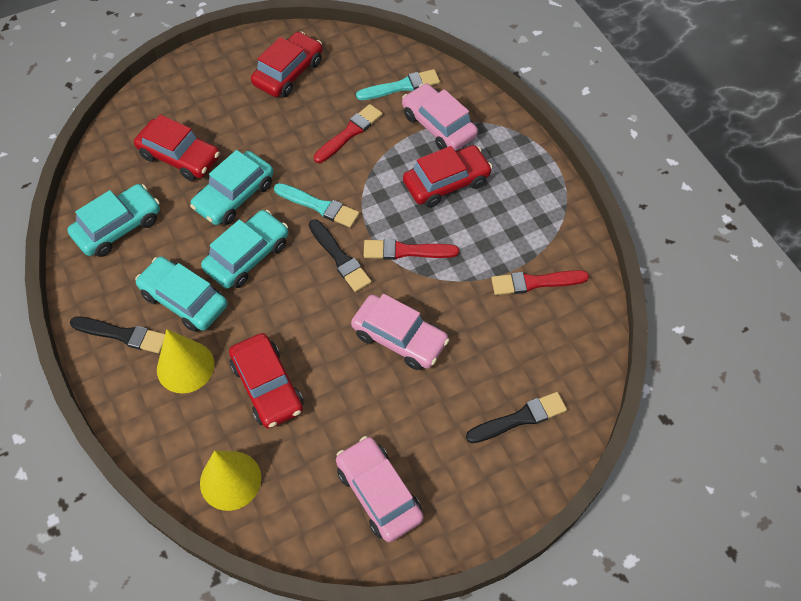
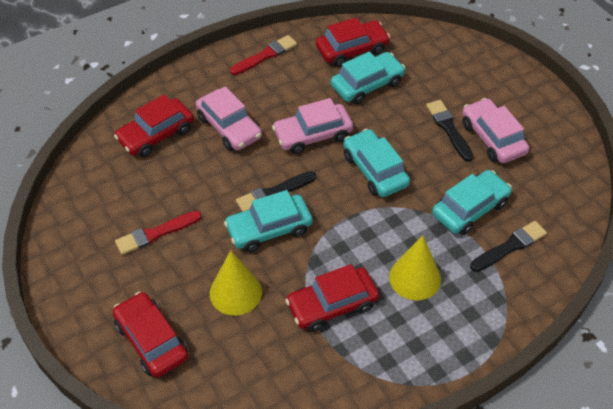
red brush: 3 -> 2
turquoise brush: 2 -> 0

